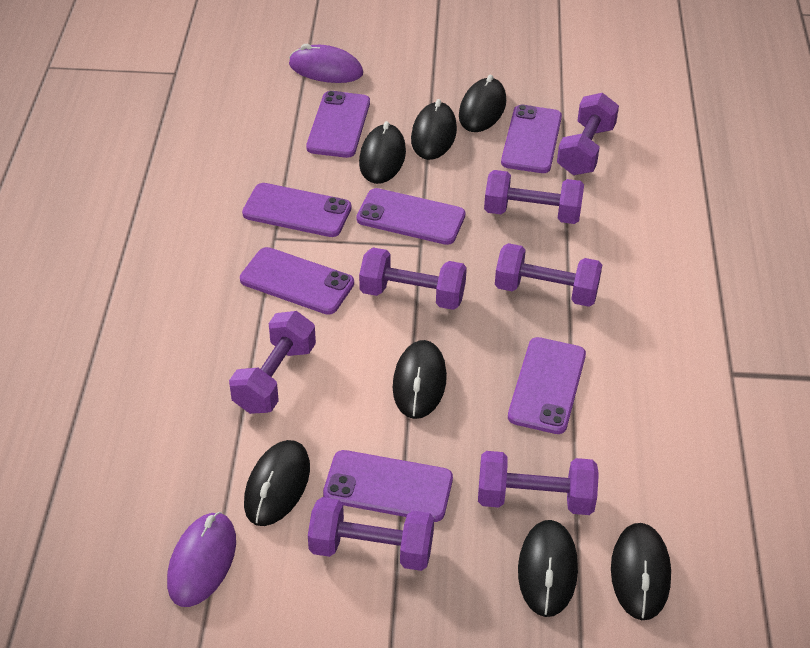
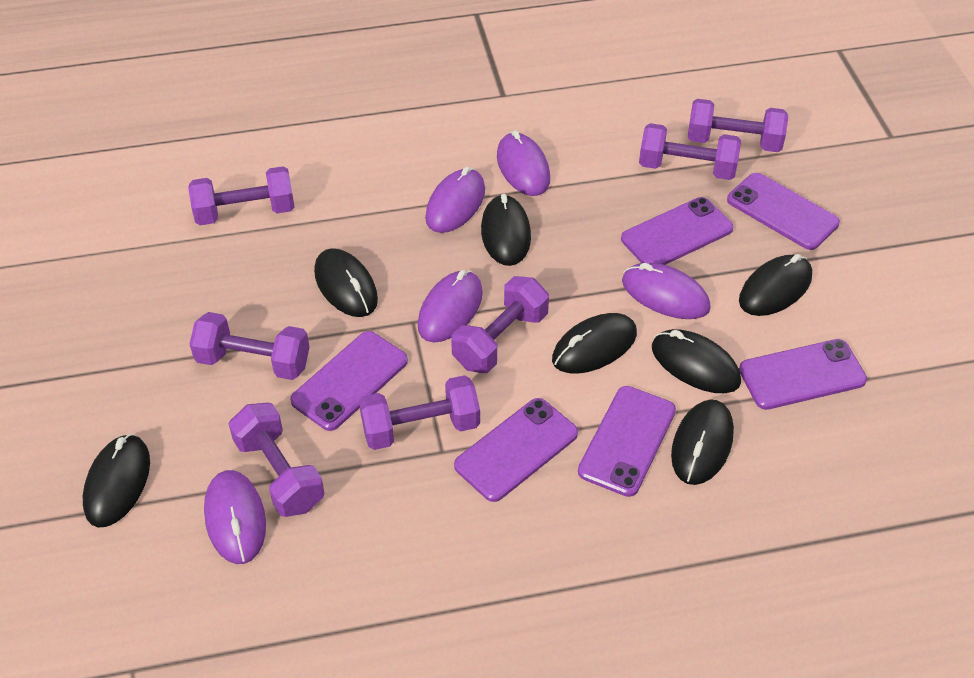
purple mouse: 2 -> 5
purple phone: 7 -> 6

